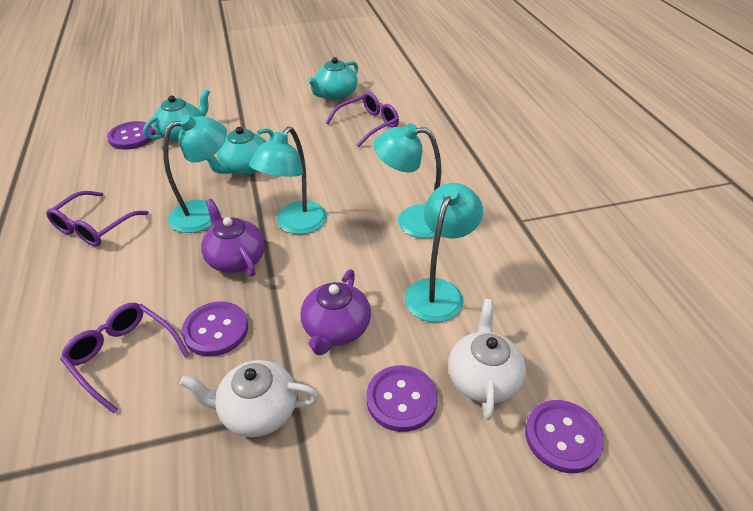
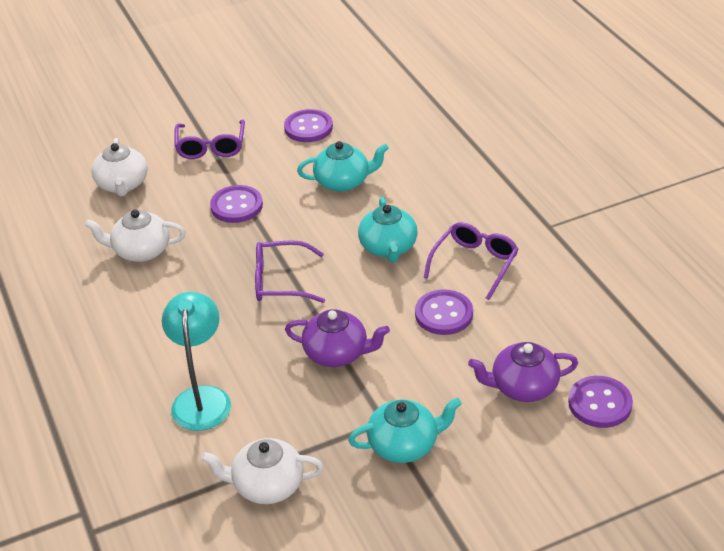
turquoise lamp: 4 -> 1
white teapot: 2 -> 3

